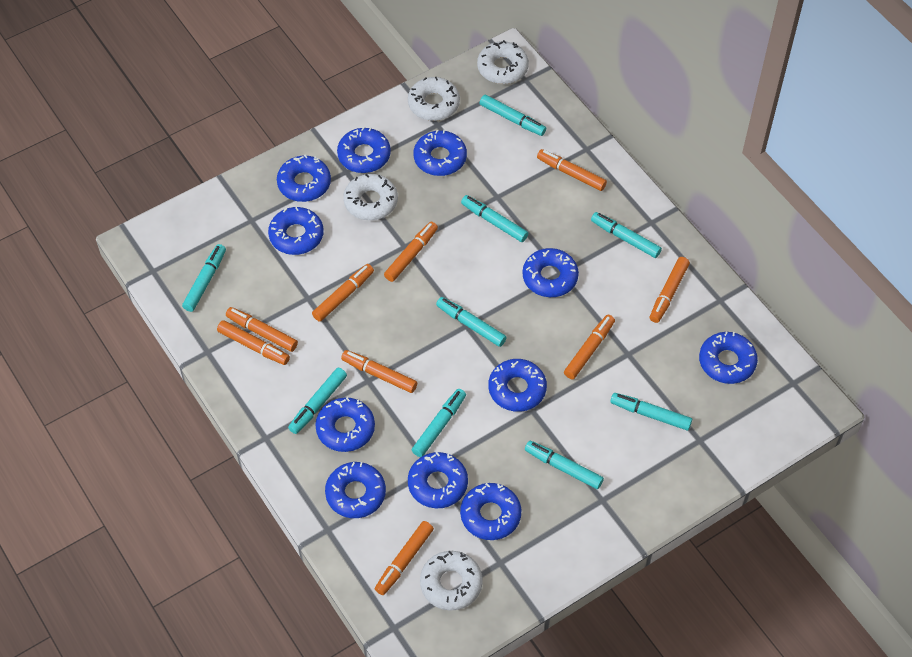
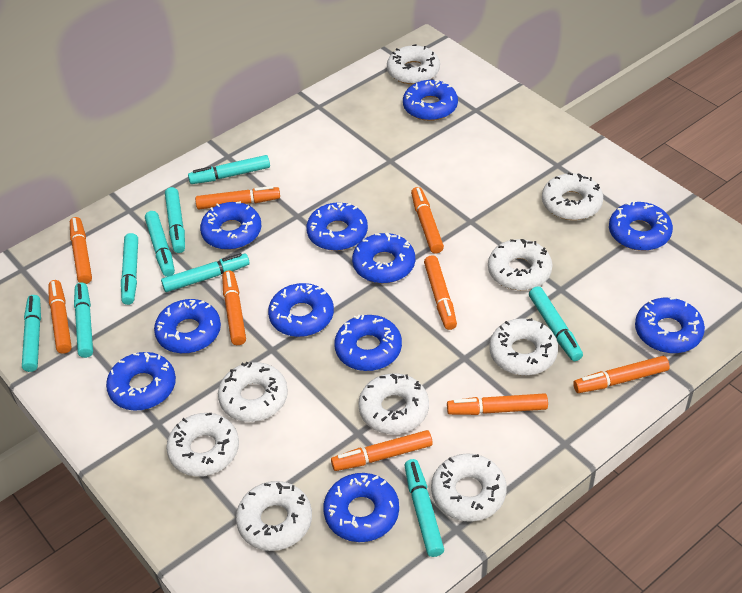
white donut: 4 -> 9

